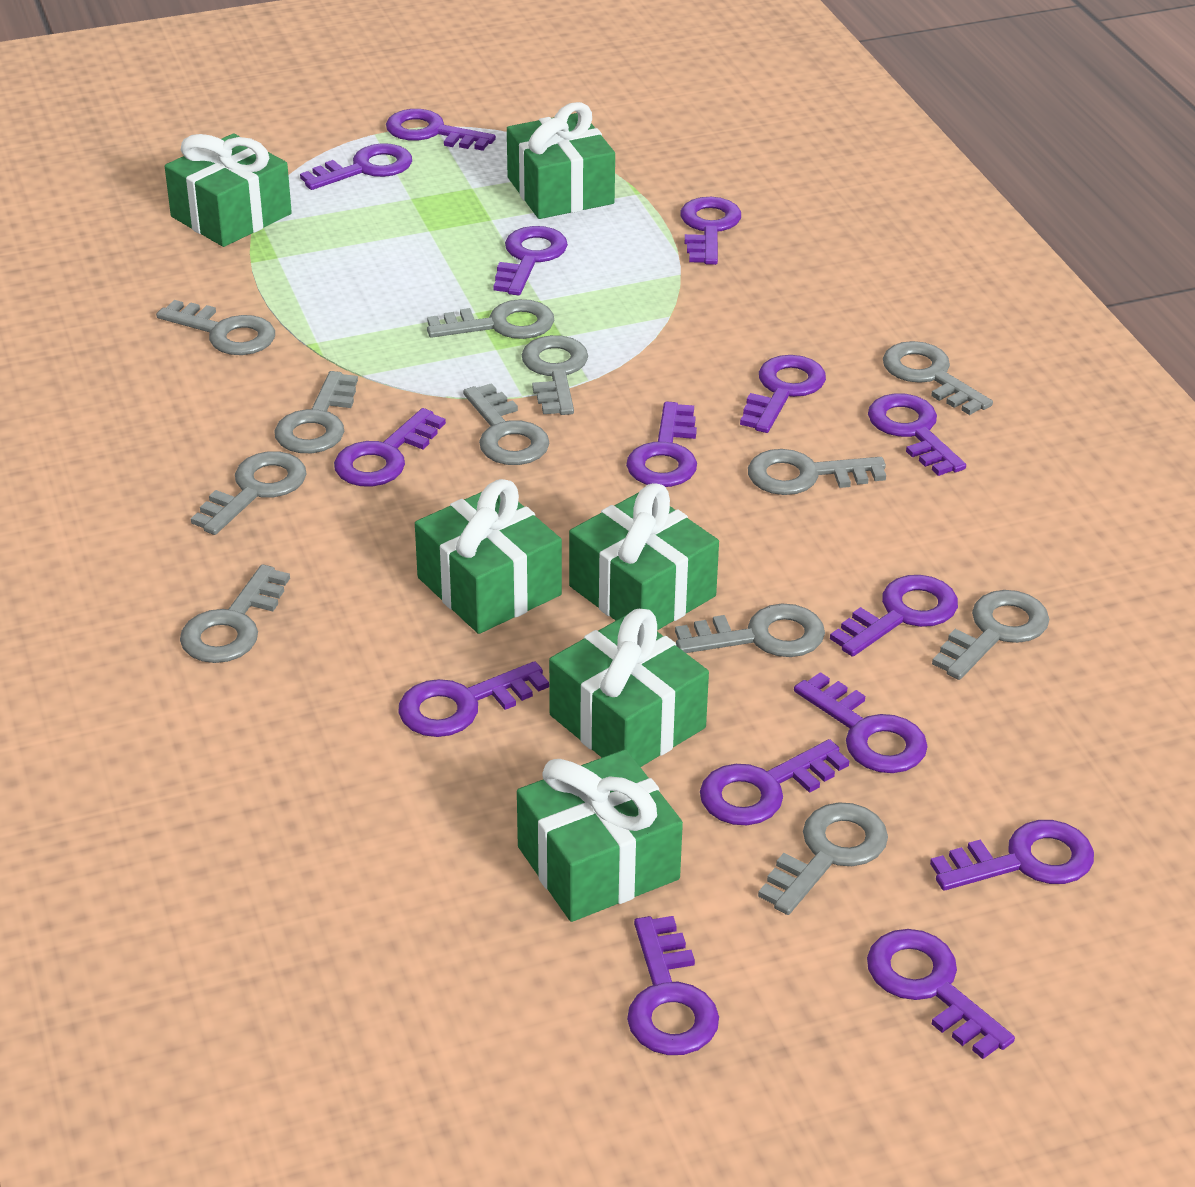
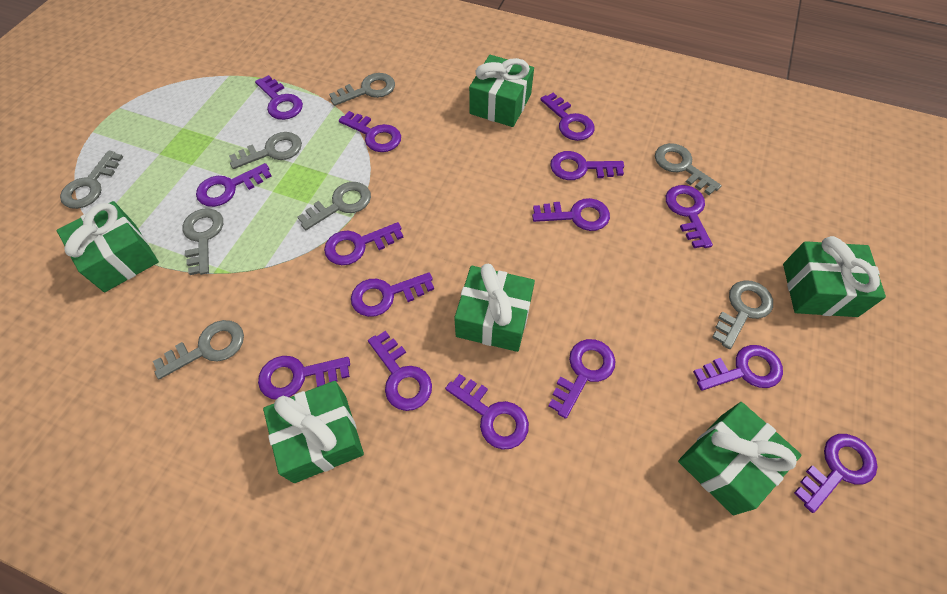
grey key: 12 -> 8

